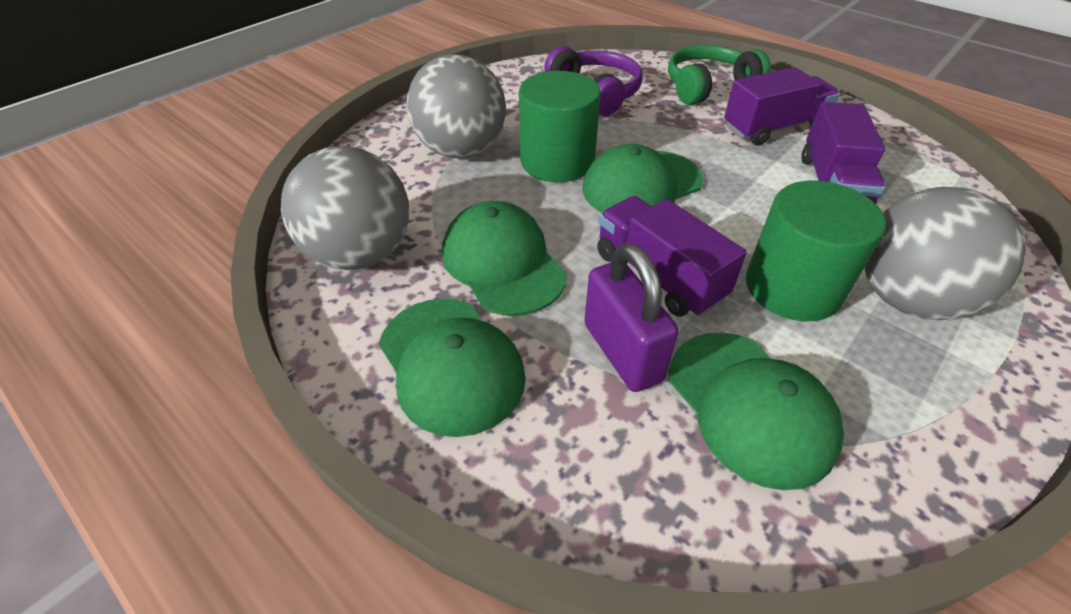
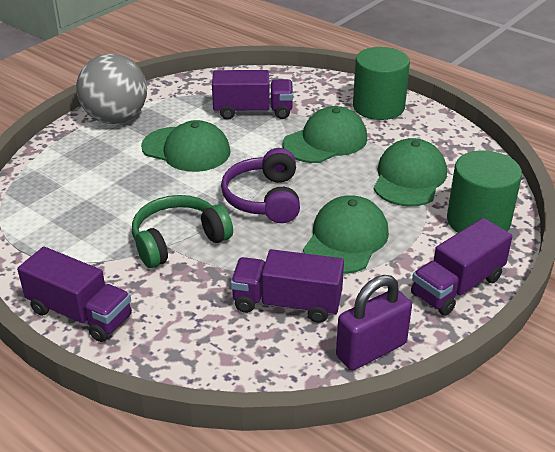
grey ball: 3 -> 1
purple truck: 3 -> 4

